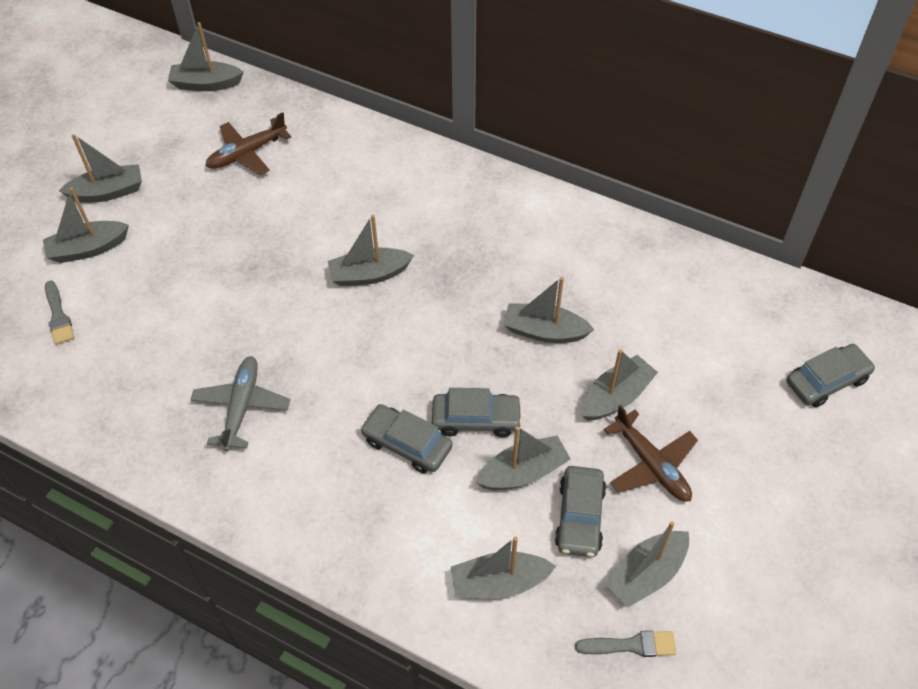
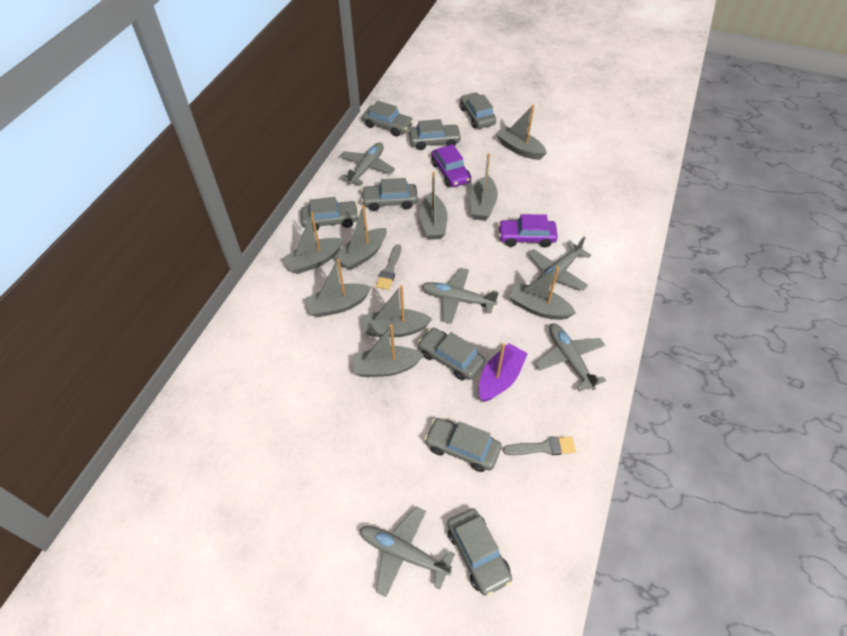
brown plane: 2 -> 0
grey car: 4 -> 8
grey plane: 1 -> 5
purple boat: 0 -> 1
purple car: 0 -> 2

